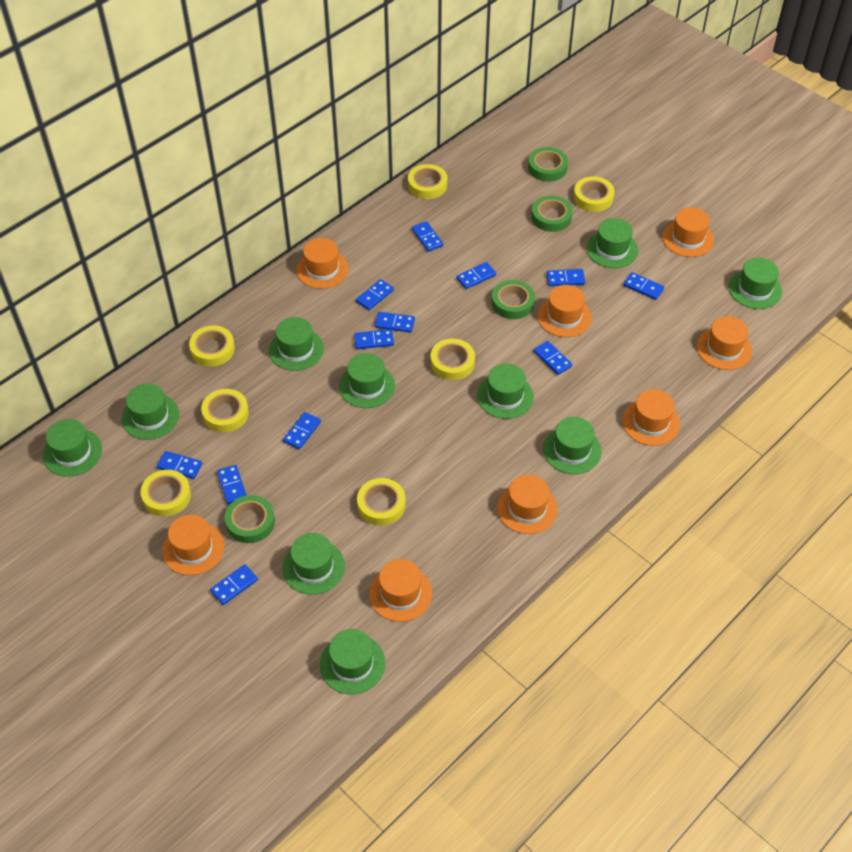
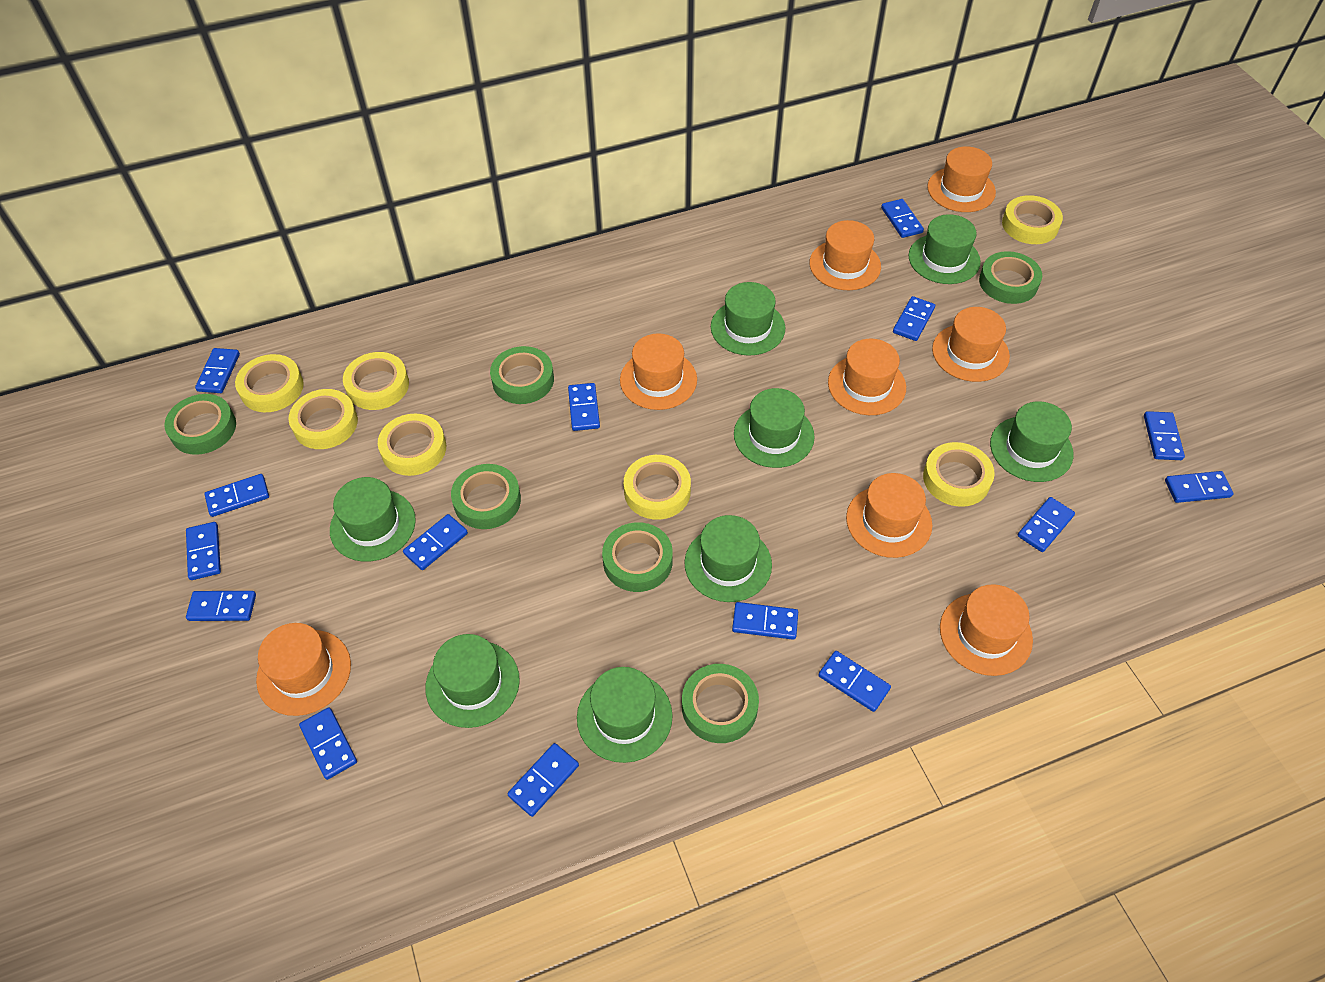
blue domino: 12 -> 15
green hat: 10 -> 8
green tape: 4 -> 6

